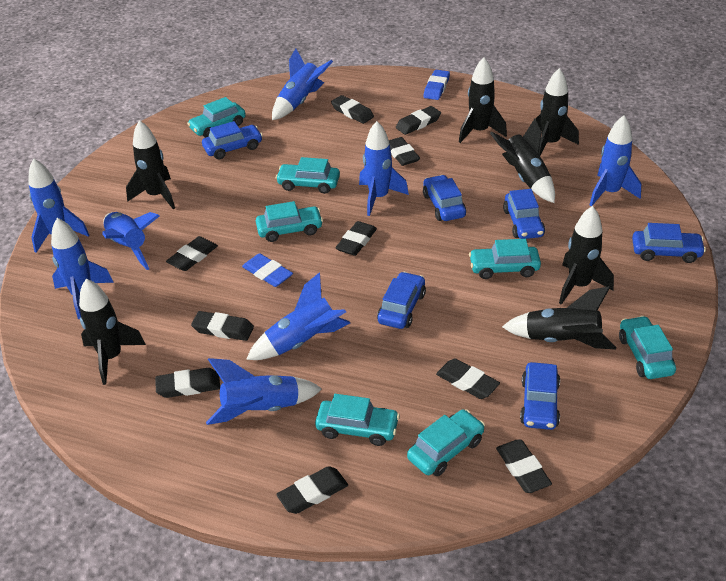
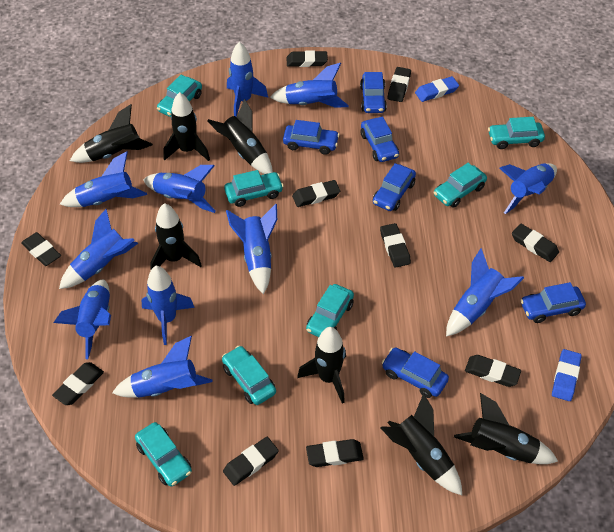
blue rocket: 8 -> 11

